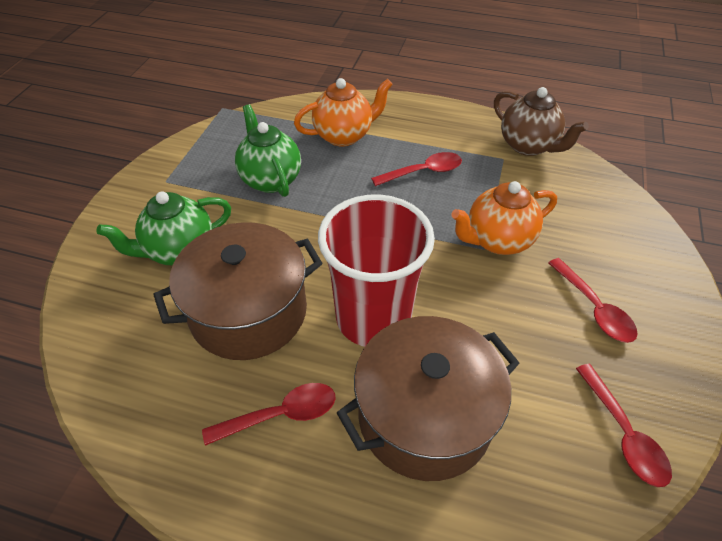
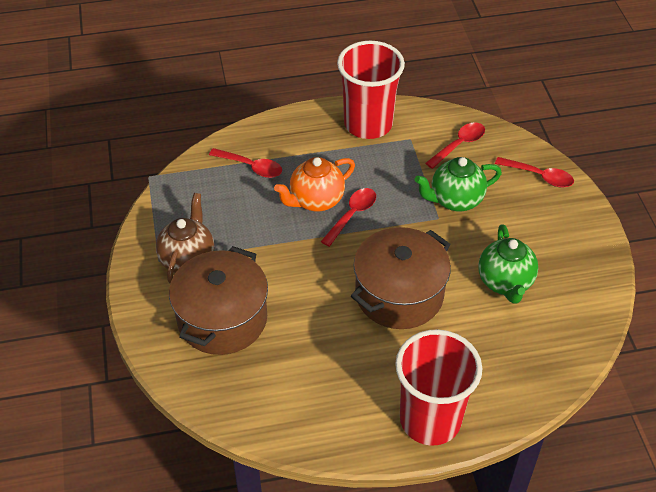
orange teapot: 2 -> 1
red cup: 1 -> 2

